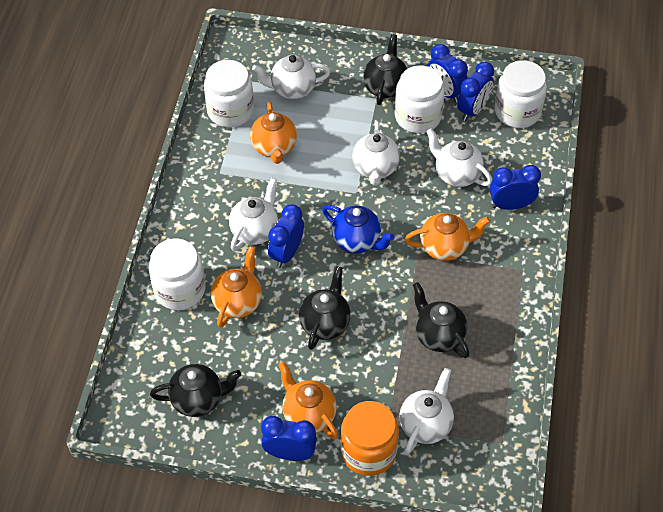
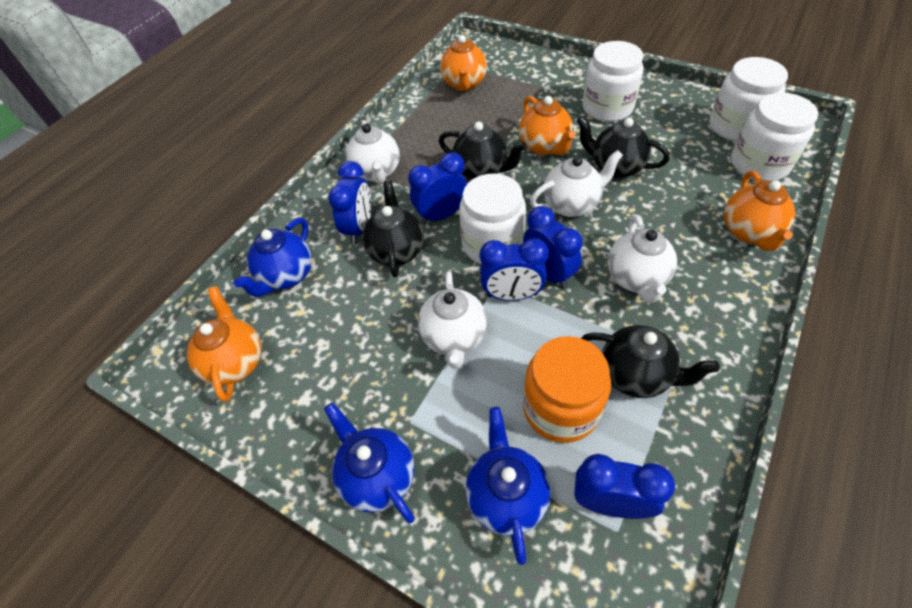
blue teapot: 1 -> 3
white teapot: 5 -> 4

